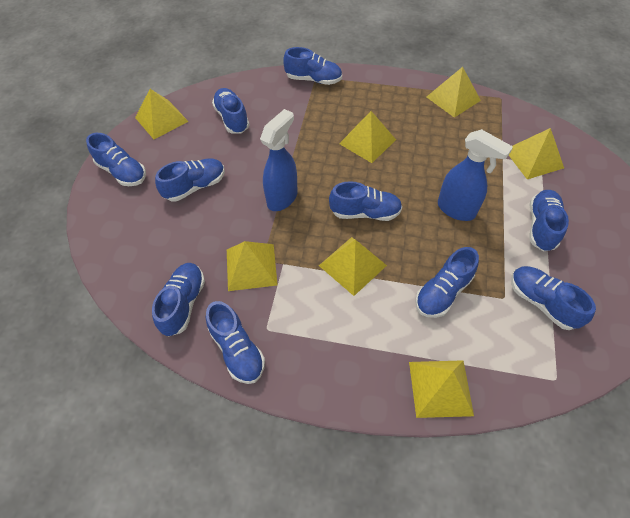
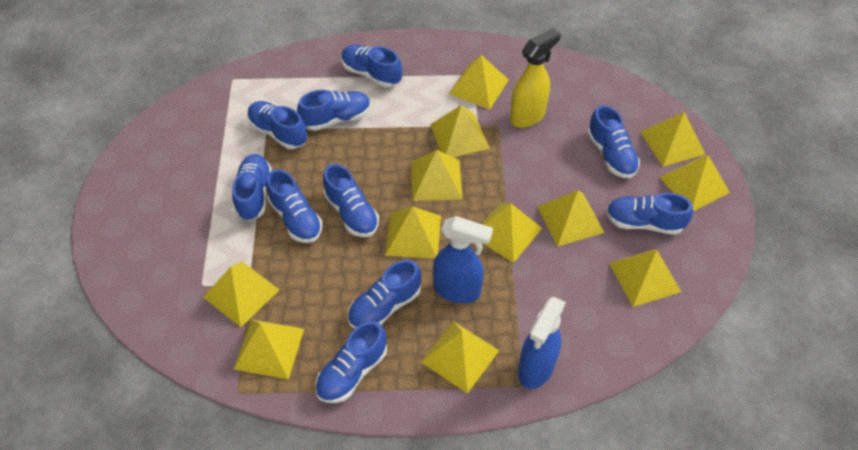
yellow pyramid: 7 -> 12
yellow spray bottle: 0 -> 1

